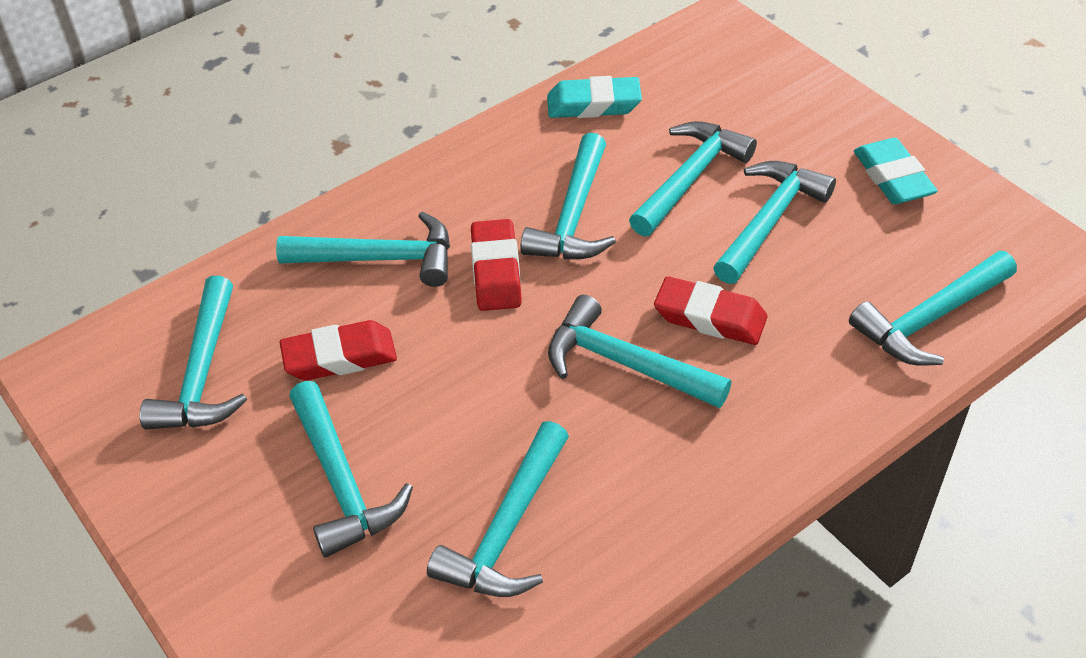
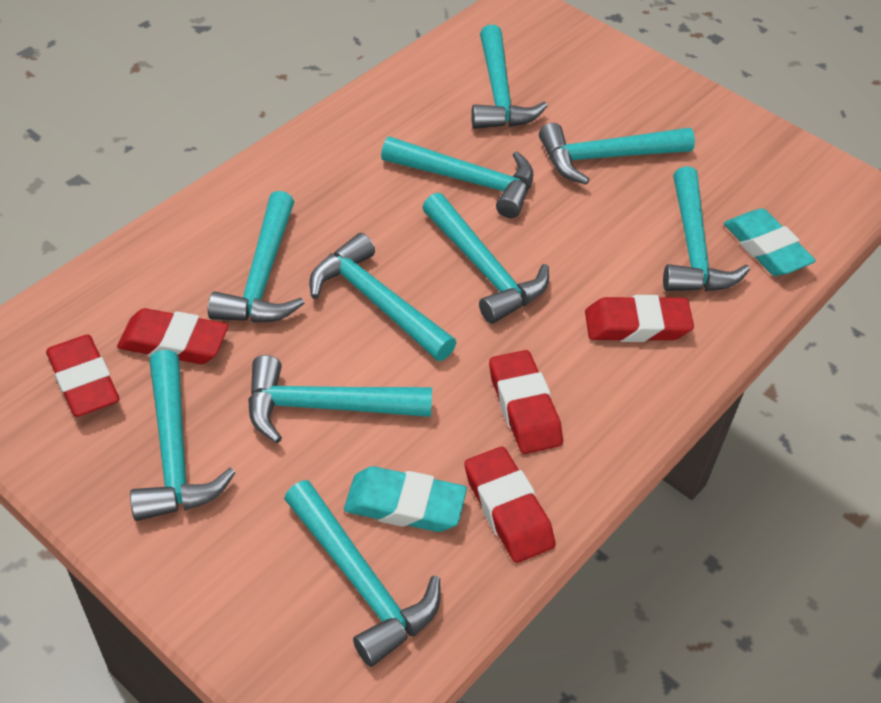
red eraser: 3 -> 5
turquoise hammer: 9 -> 10

